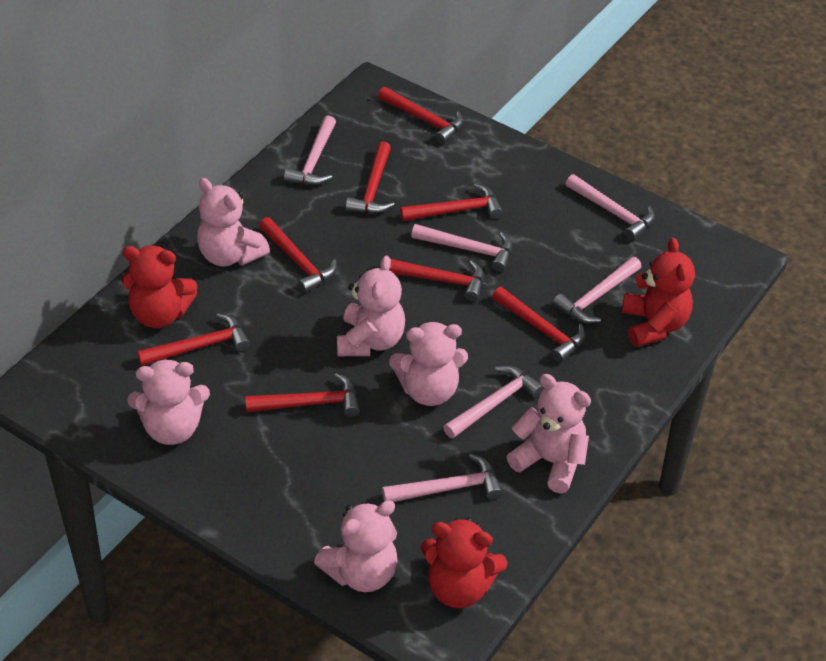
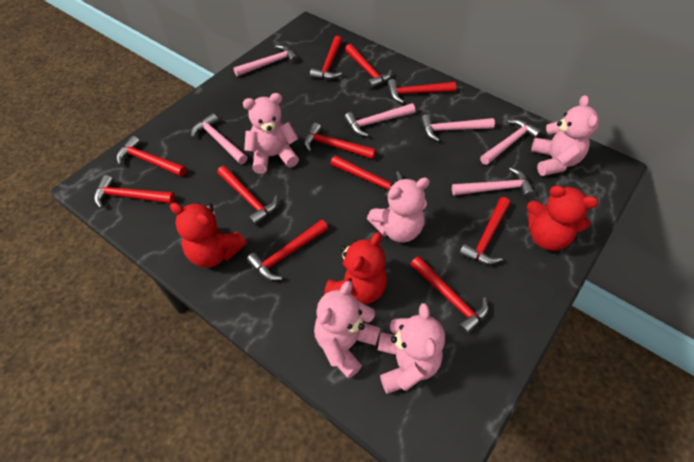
pink teddy bear: 6 -> 5
red hammer: 8 -> 11

